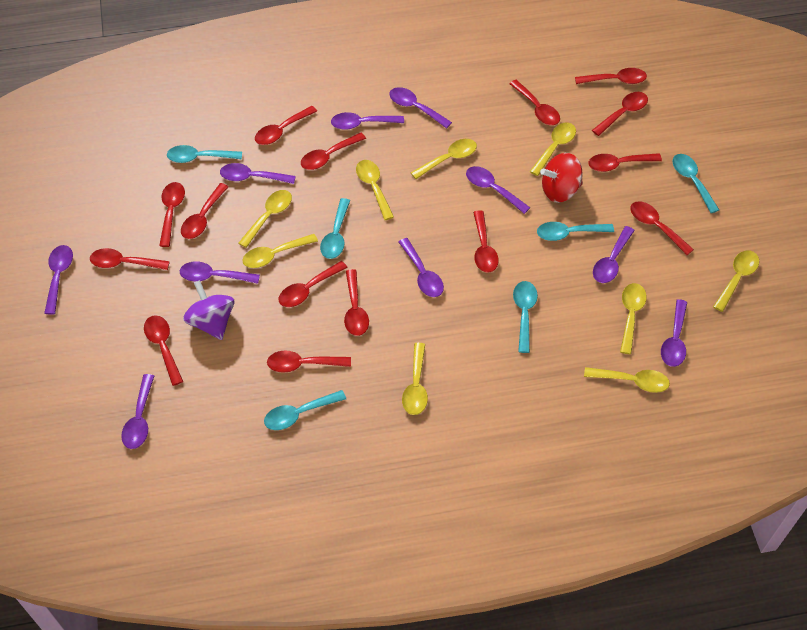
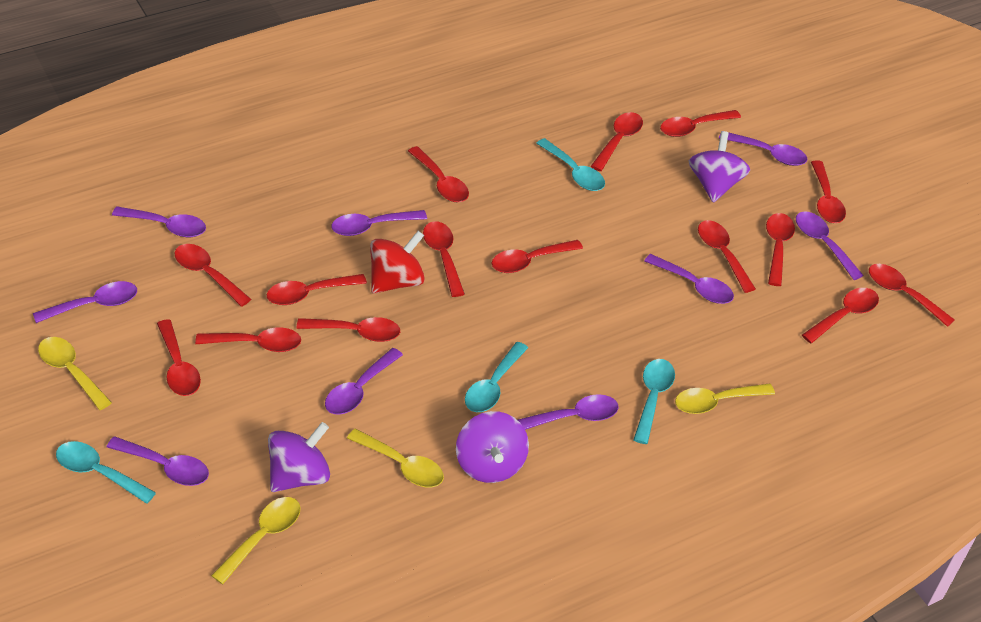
purple spinning top: 1 -> 3
purple spoon: 10 -> 9
turquoise spoon: 6 -> 4
yellow spoon: 9 -> 4

